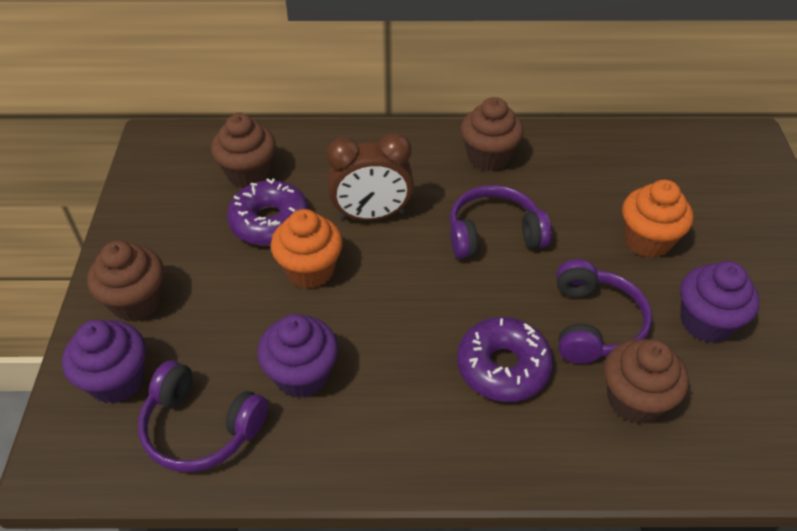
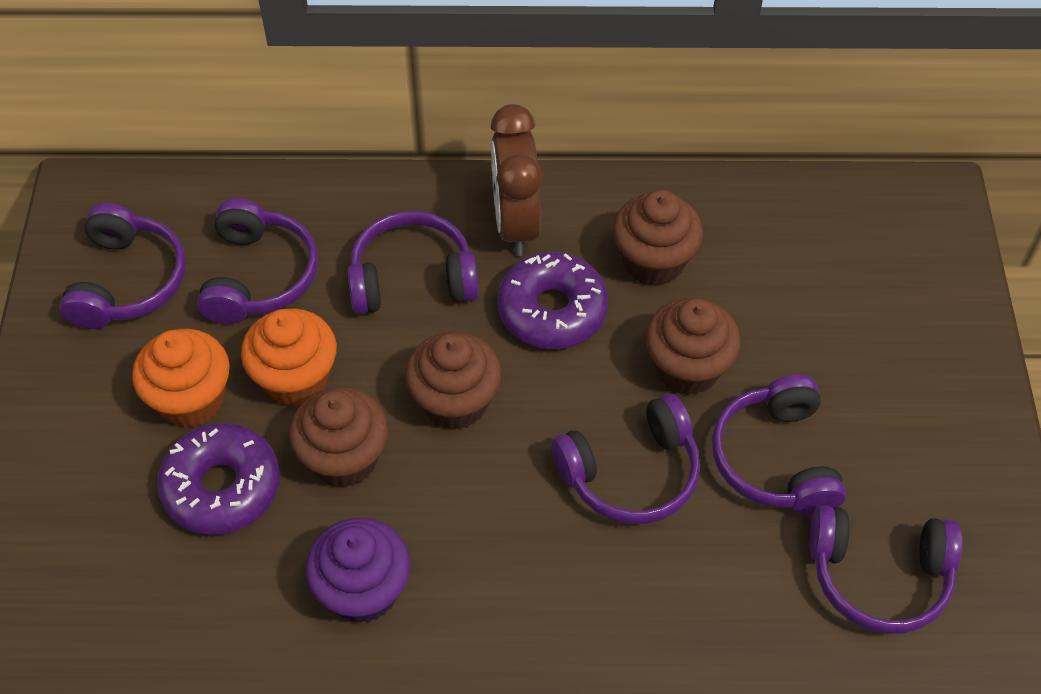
purple cupcake: 3 -> 1
purple headphones: 3 -> 6

